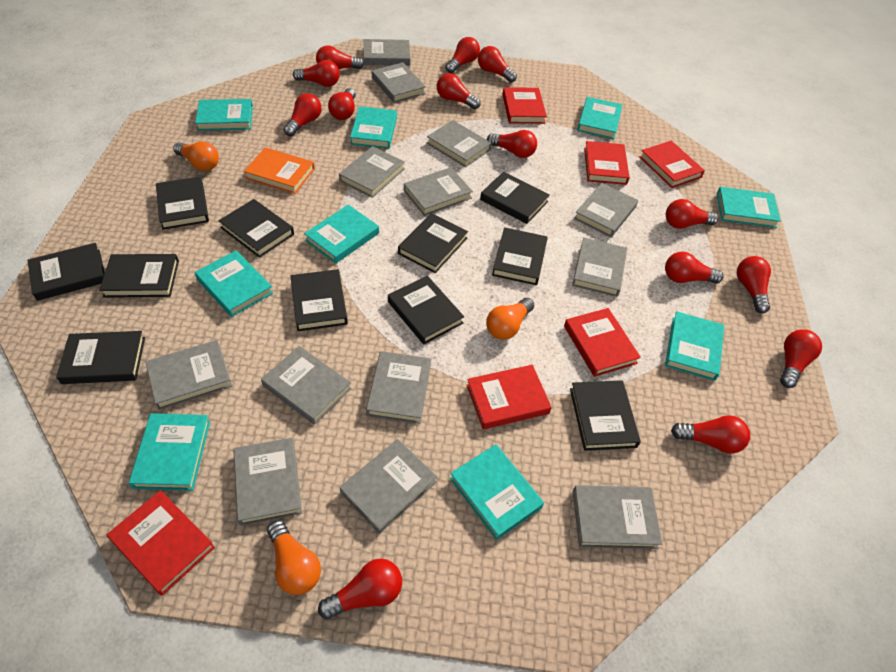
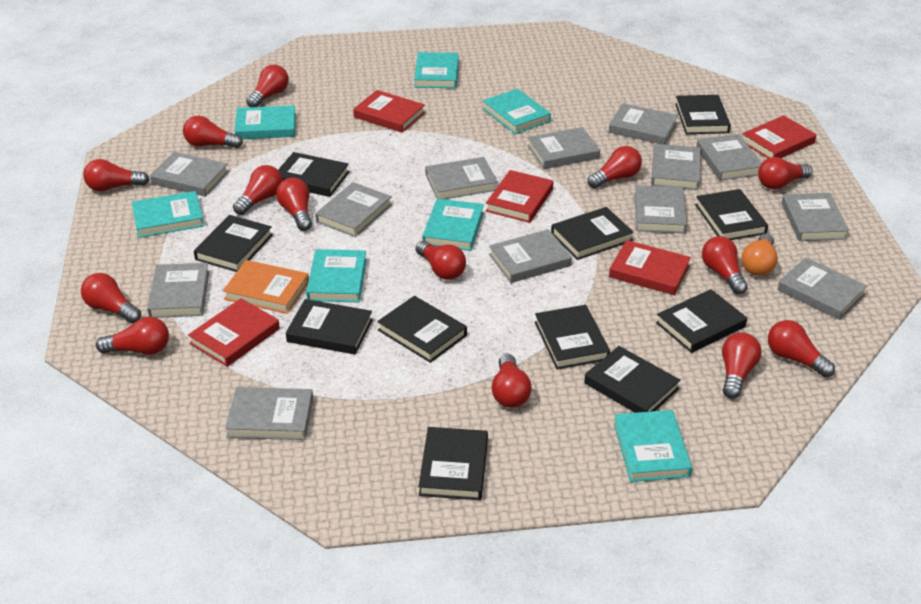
orange light bulb: 3 -> 1
red book: 6 -> 5
turquoise book: 9 -> 7

